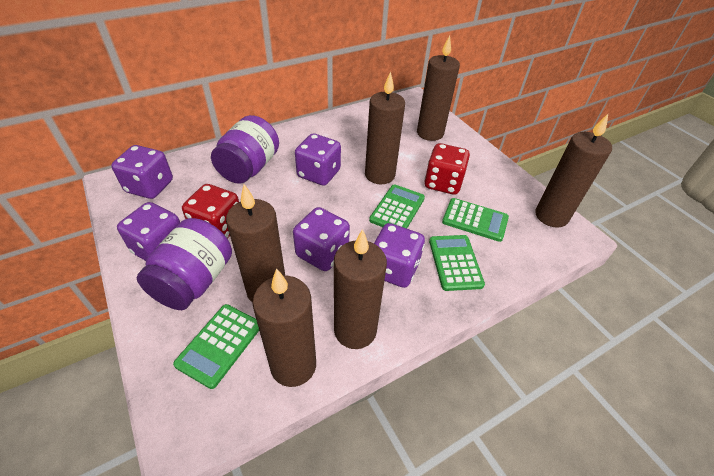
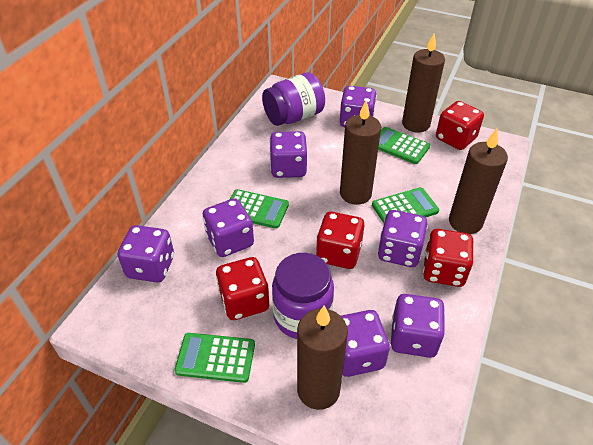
brown candle: 6 -> 4
purple dice: 5 -> 7
red dice: 2 -> 4

